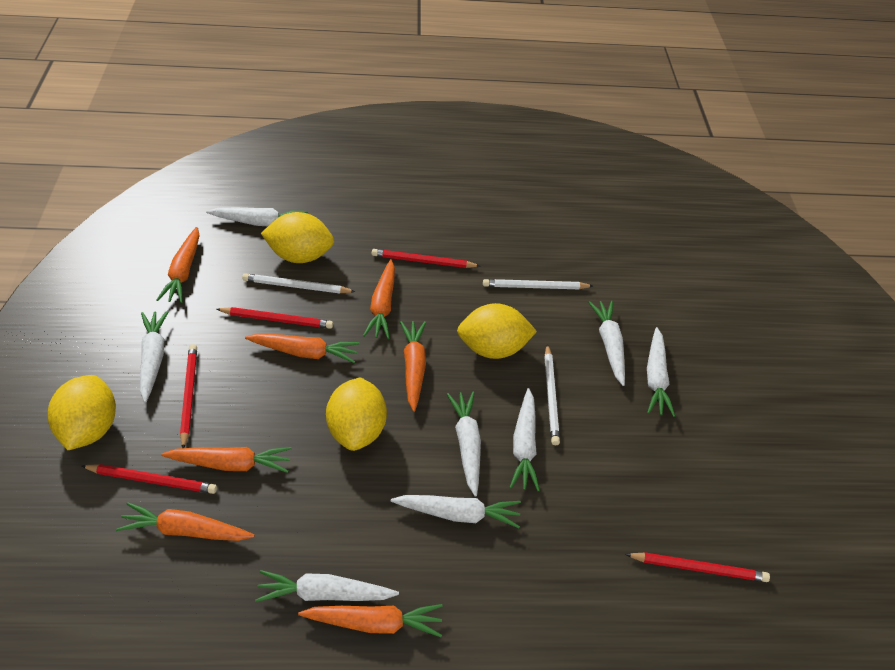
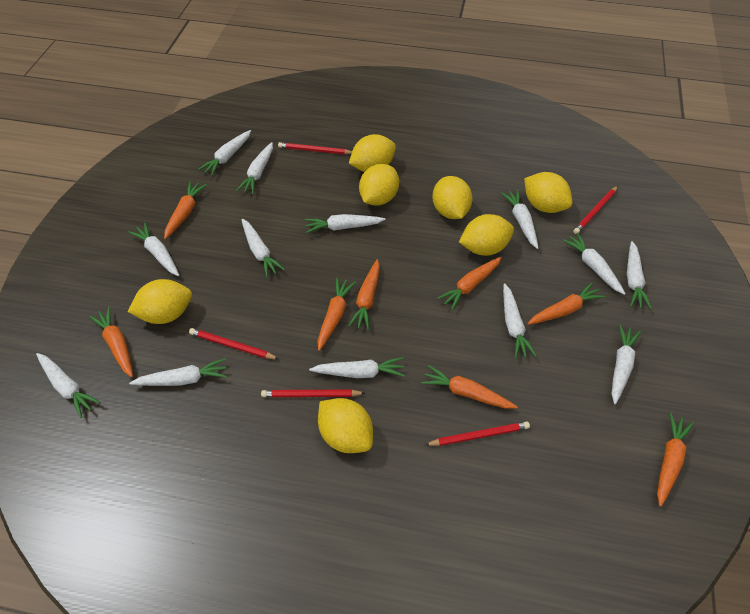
orange carrot: 7 -> 8
white carrot: 8 -> 13
white pencil: 3 -> 0
yellow lemon: 4 -> 7

